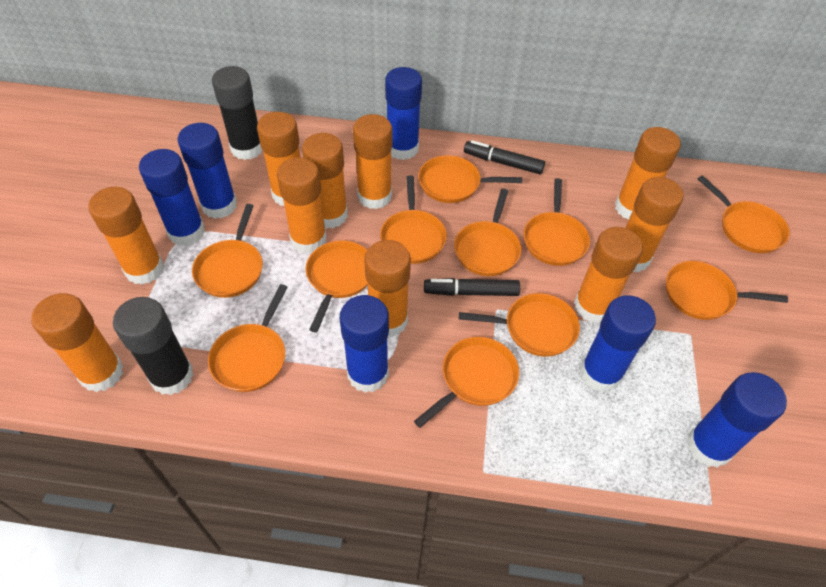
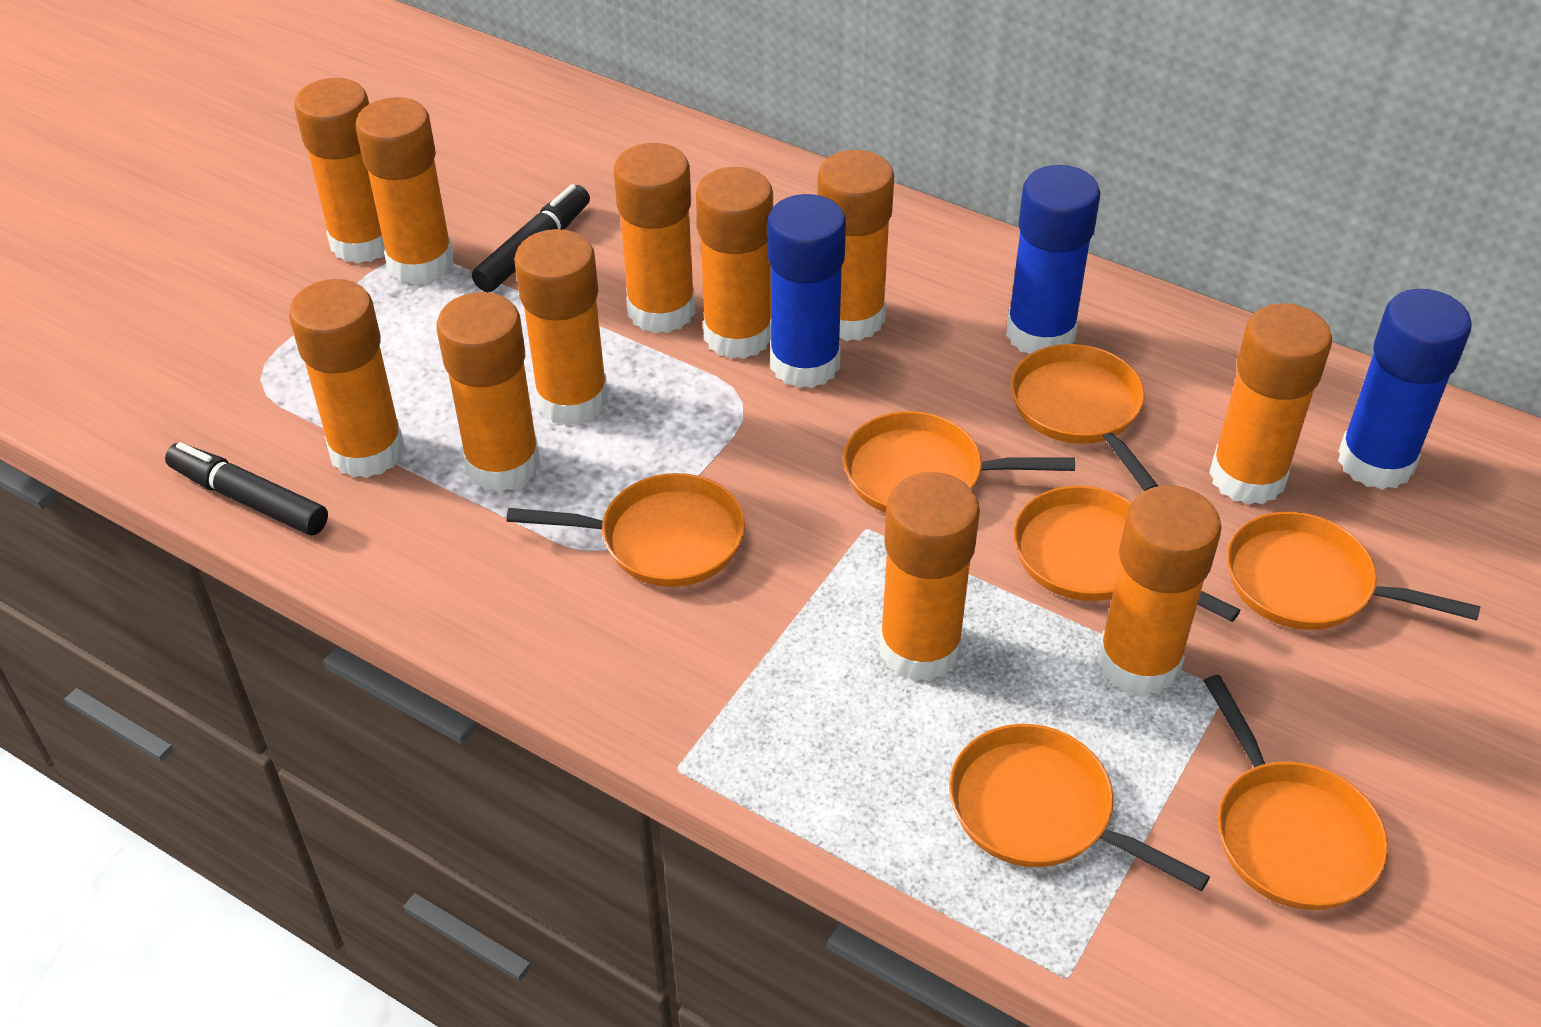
black glue stick: 2 -> 0
blue glue stick: 6 -> 3
orange glue stick: 10 -> 11
orange pan: 11 -> 7

